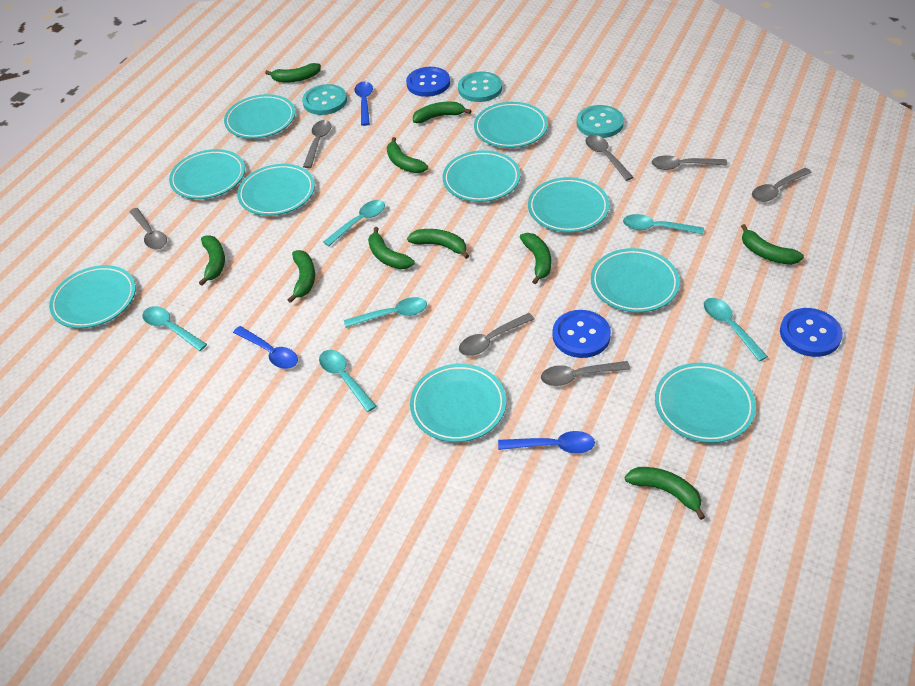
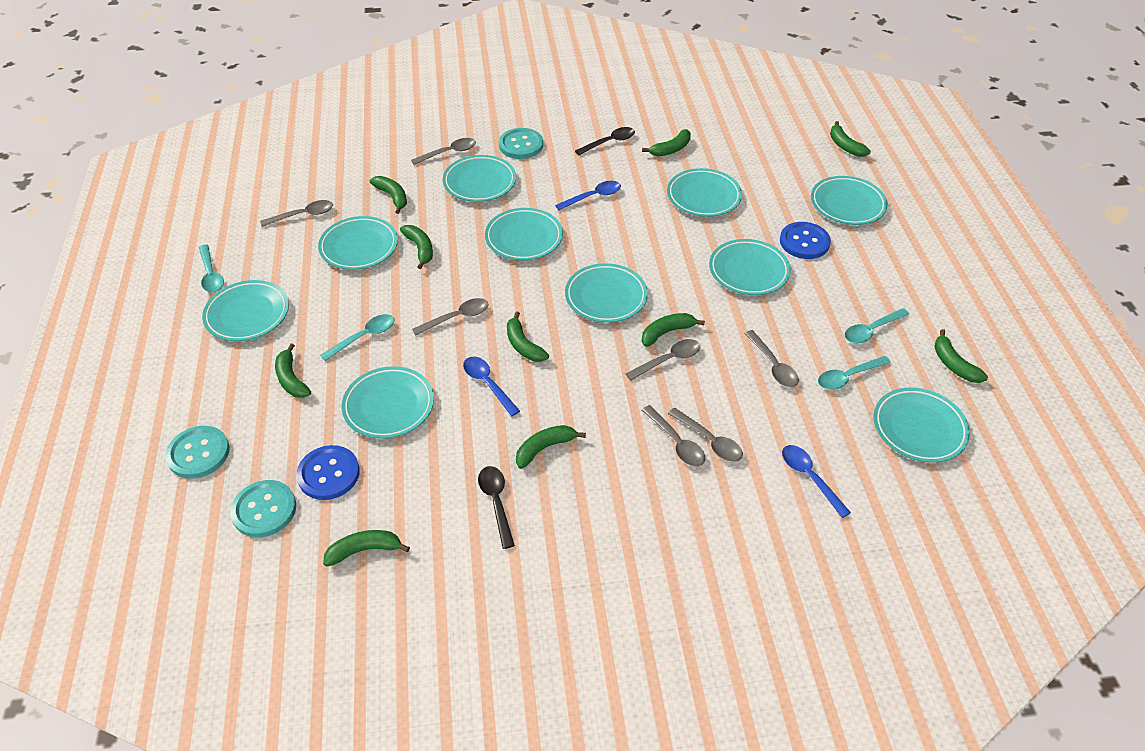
black spoon: 0 -> 2
blue button: 3 -> 2
turquoise spoon: 6 -> 4

